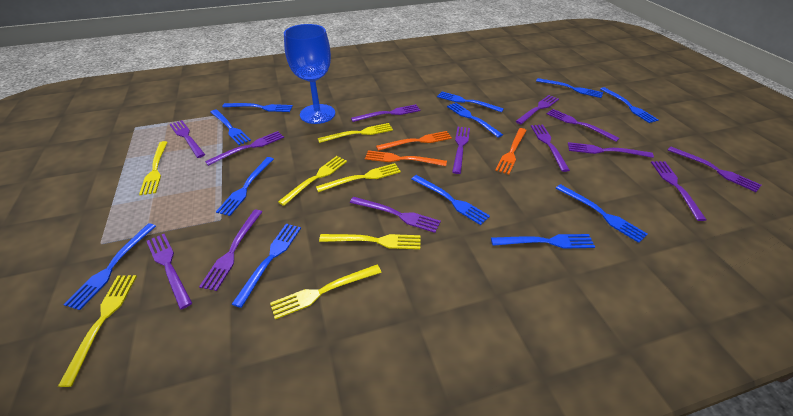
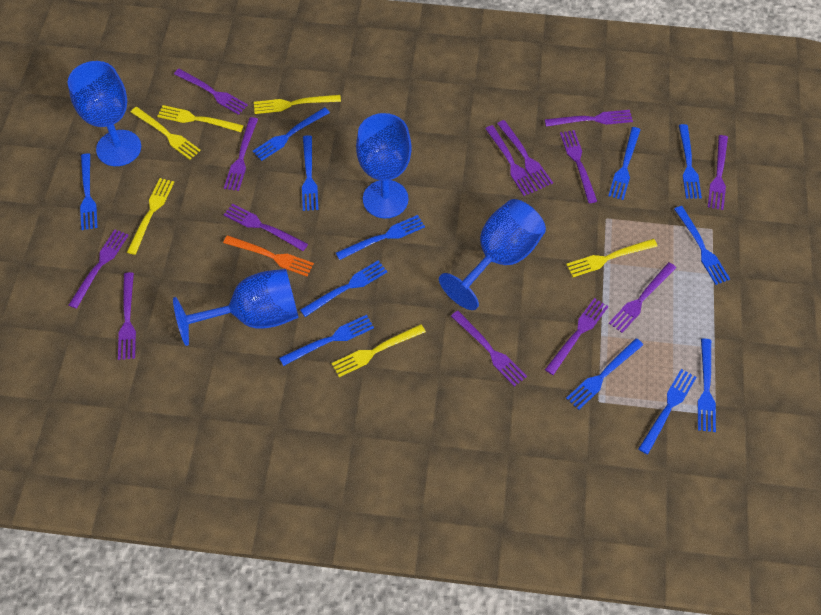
blue goblet: 1 -> 4
orange fork: 3 -> 1
yellow fork: 7 -> 6

